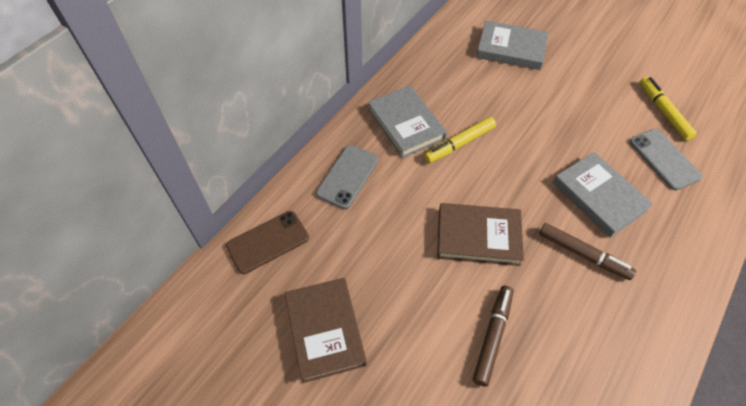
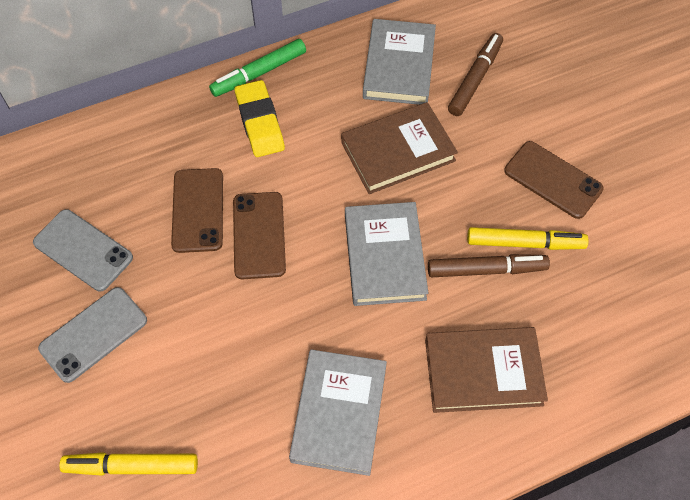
brown phone: 1 -> 3
green marker: 0 -> 1
yellow eraser: 0 -> 1

